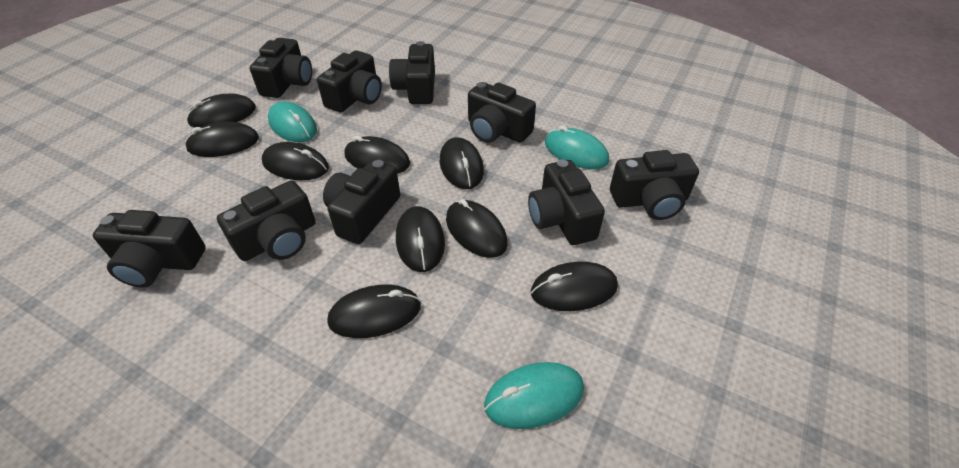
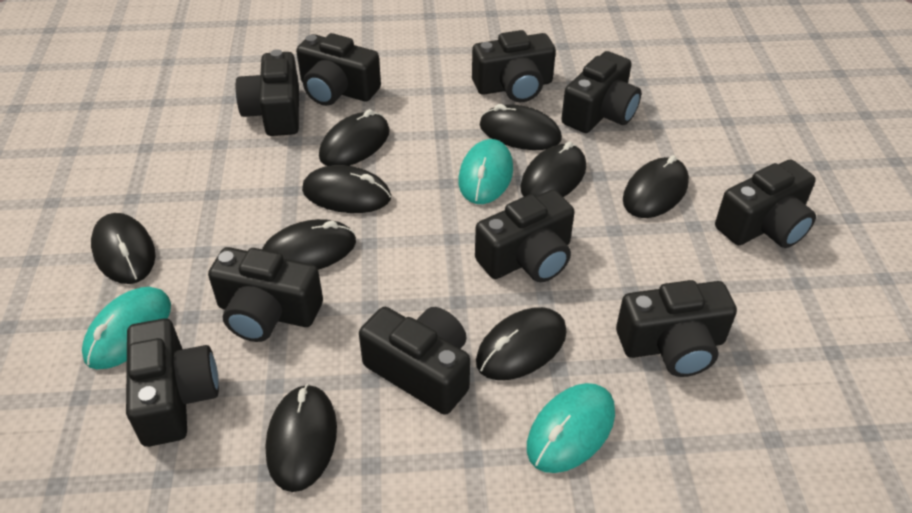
black camera: 9 -> 10

